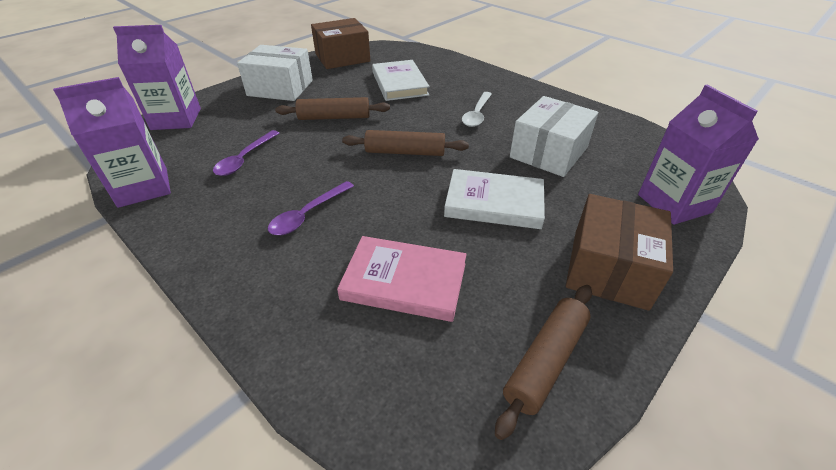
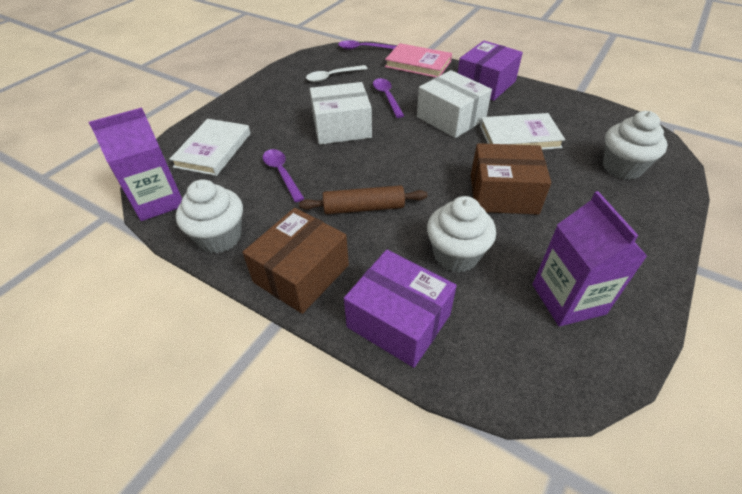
brown rolling pin: 3 -> 1
purple box: 0 -> 2
purple carton: 3 -> 2
purple spoon: 2 -> 3
white cupcake: 0 -> 3

